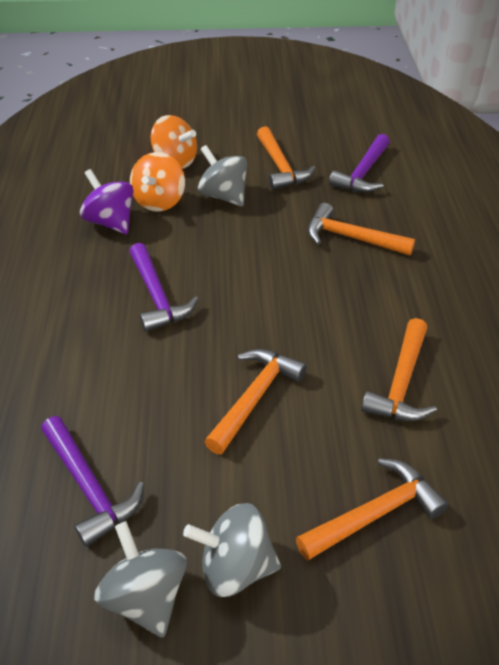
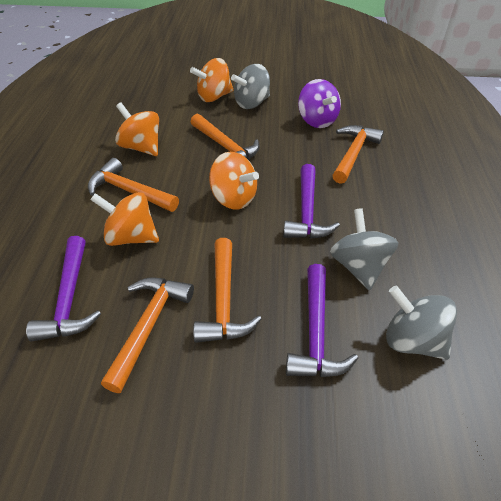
orange spinning top: 2 -> 4

